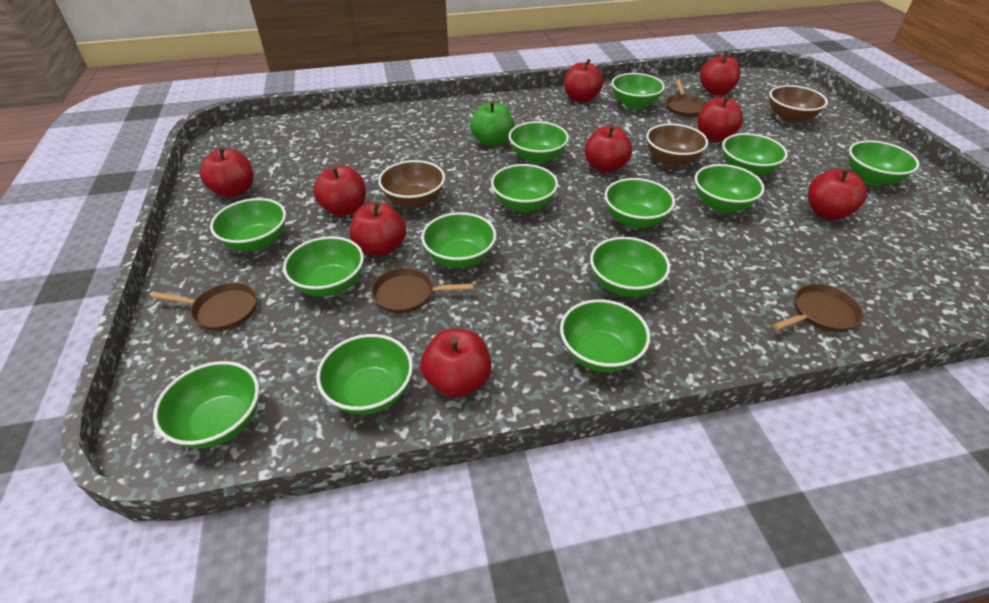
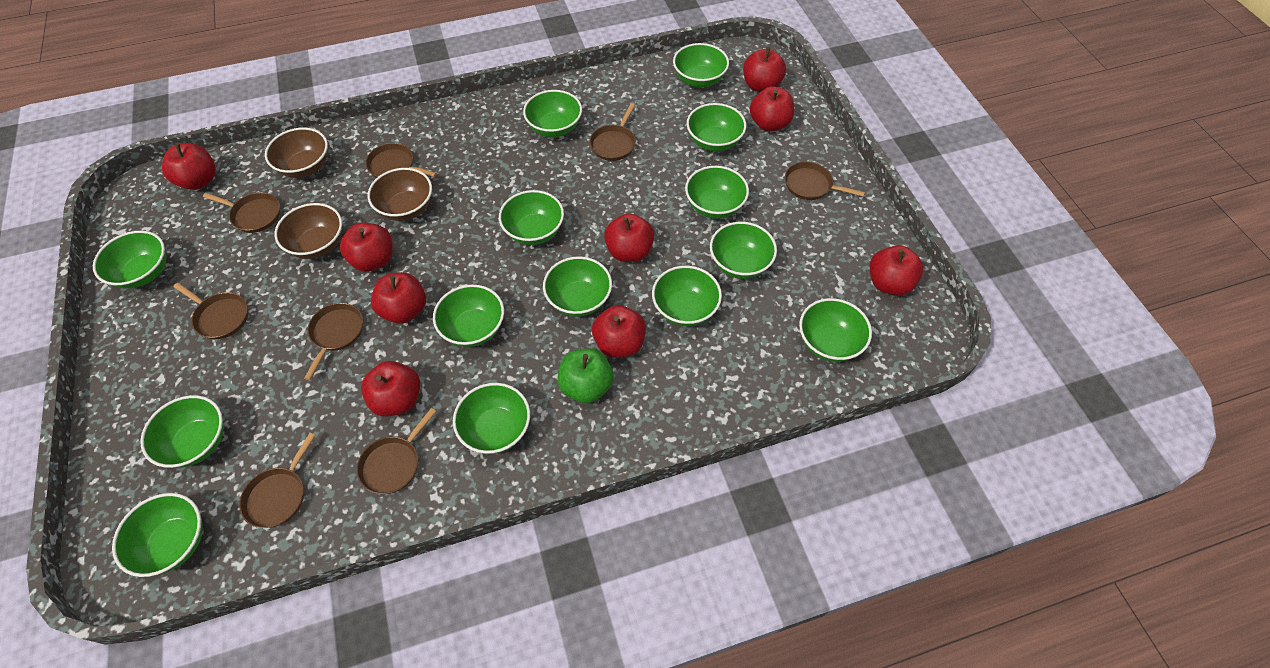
brown pan: 4 -> 8

